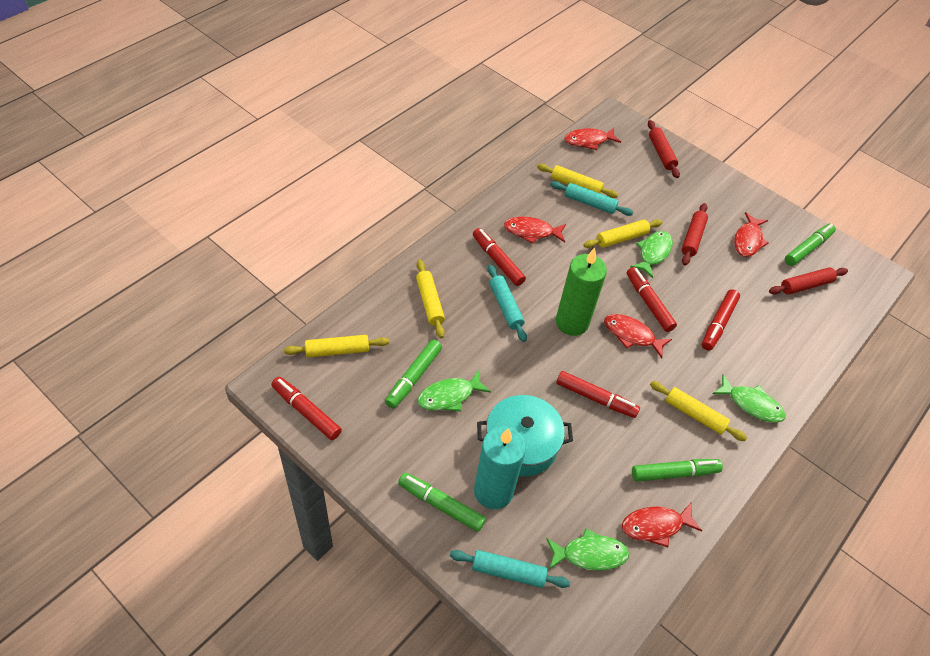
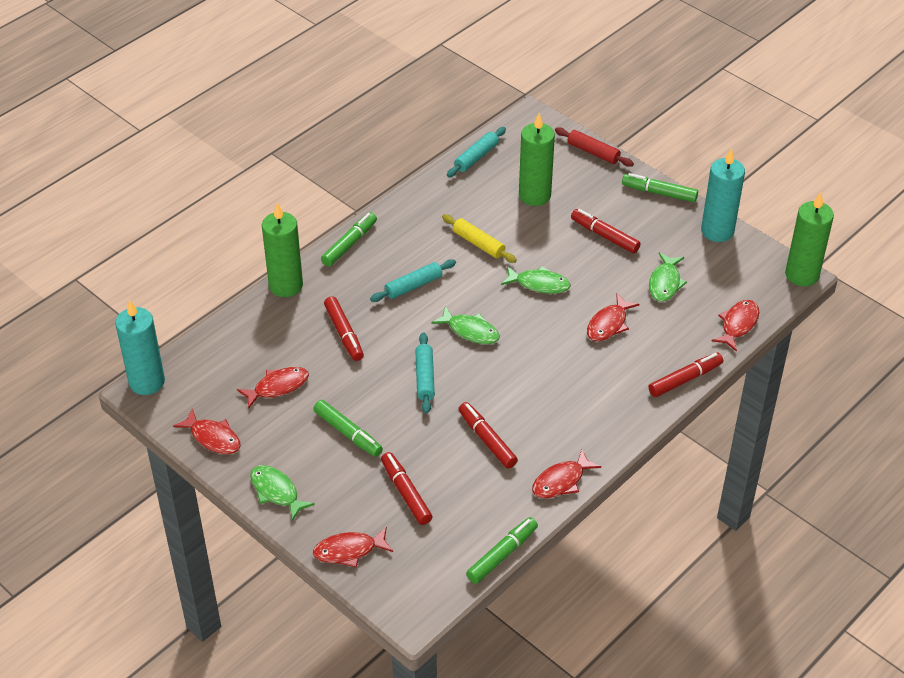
green candle: 1 -> 3
red fish: 5 -> 6
red rolling pin: 3 -> 1
turquoise candle: 1 -> 2
turquoise pot: 1 -> 0
yellow rolling pin: 5 -> 1

